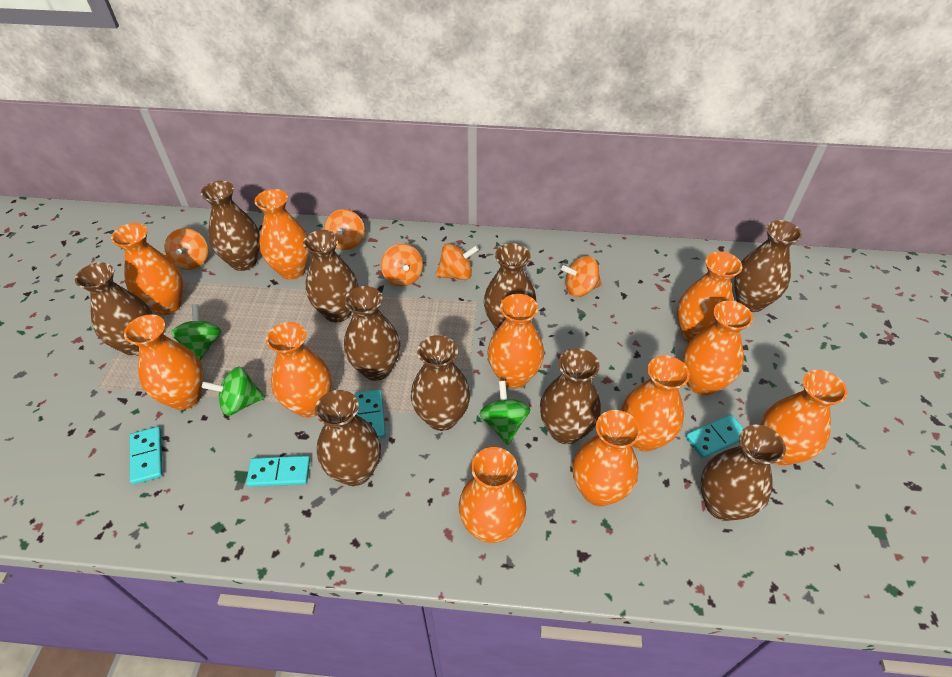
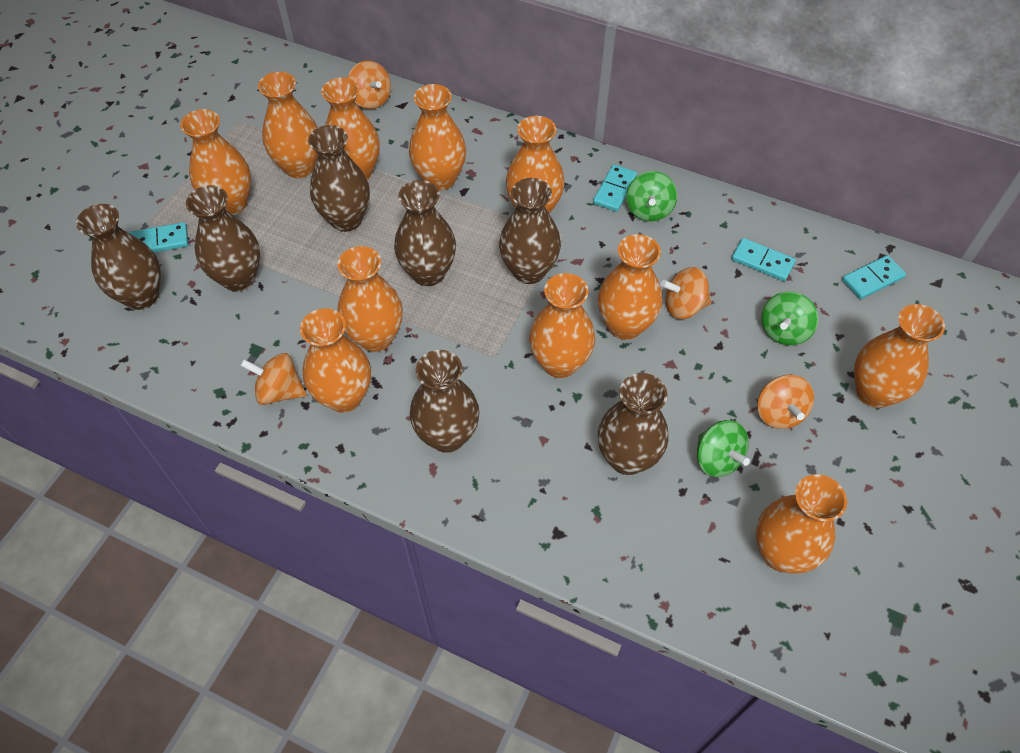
brown vase: 10 -> 7
orange spinning top: 5 -> 4

